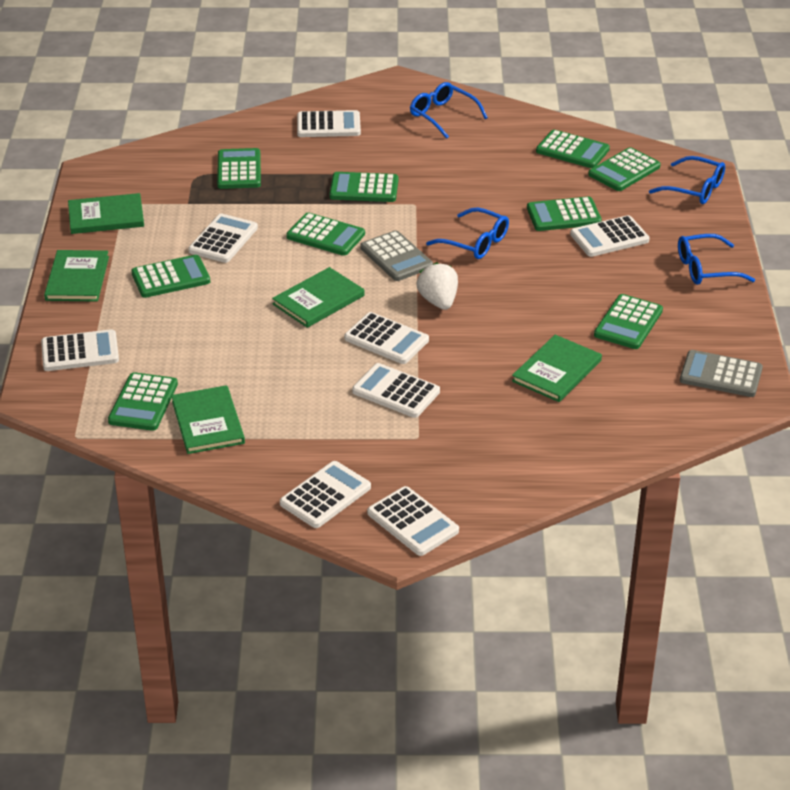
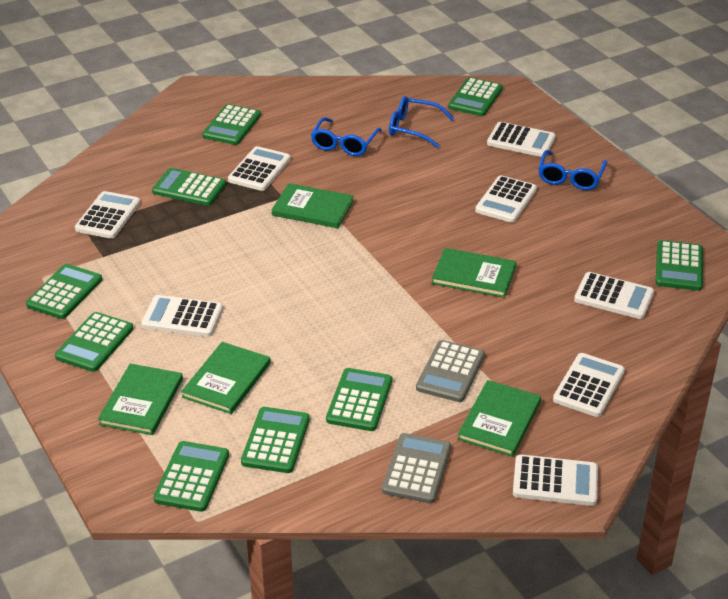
blue glasses: 4 -> 3
white strawberry: 1 -> 0

